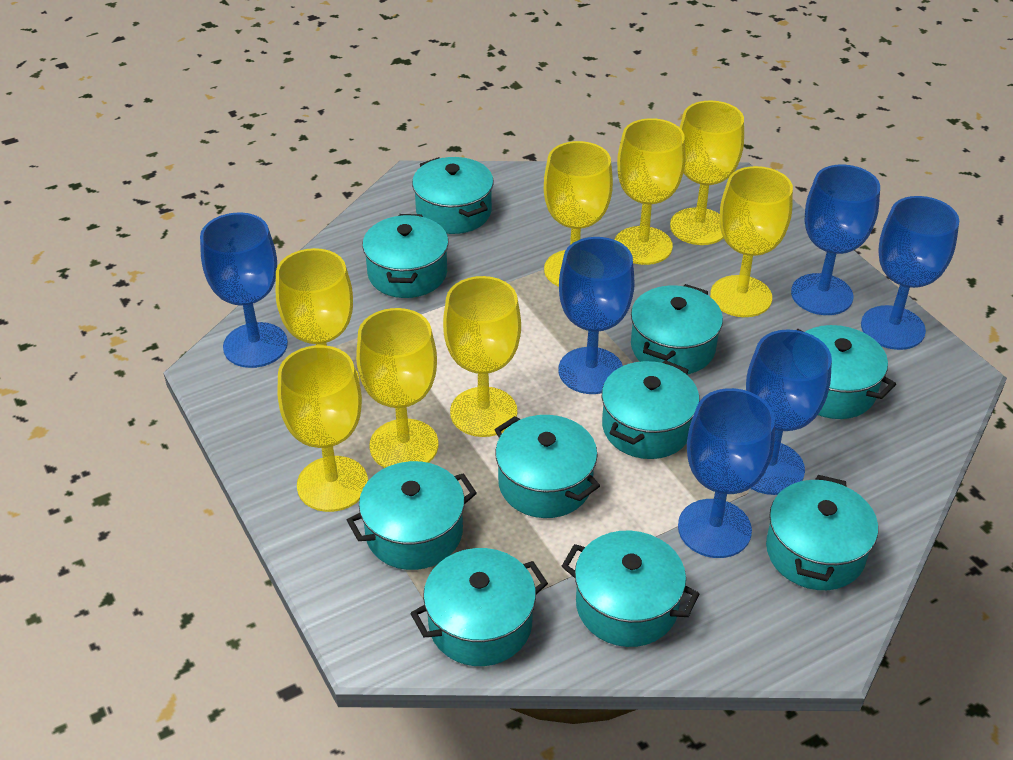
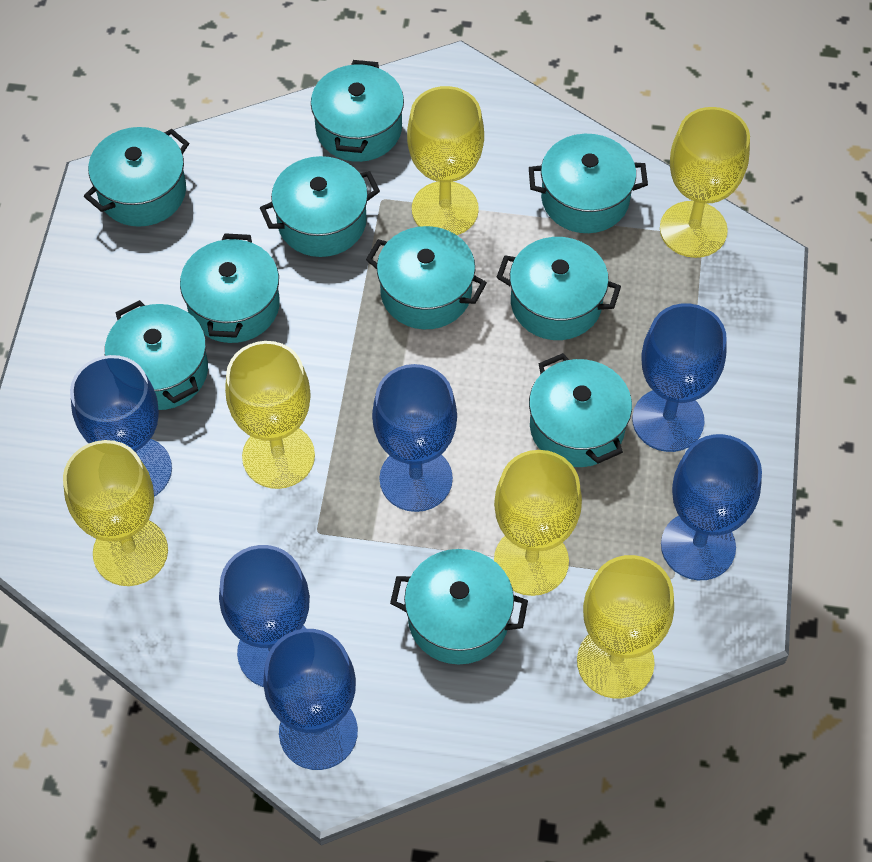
yellow goblet: 8 -> 6

